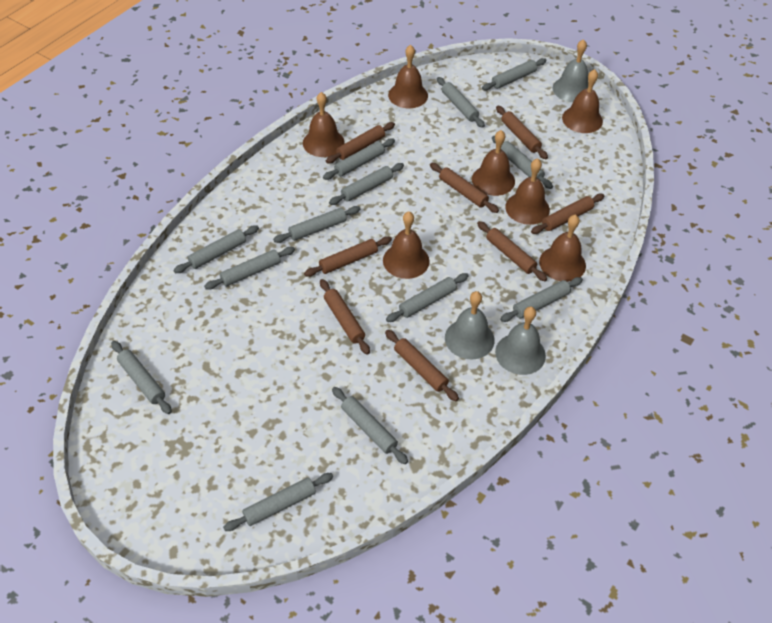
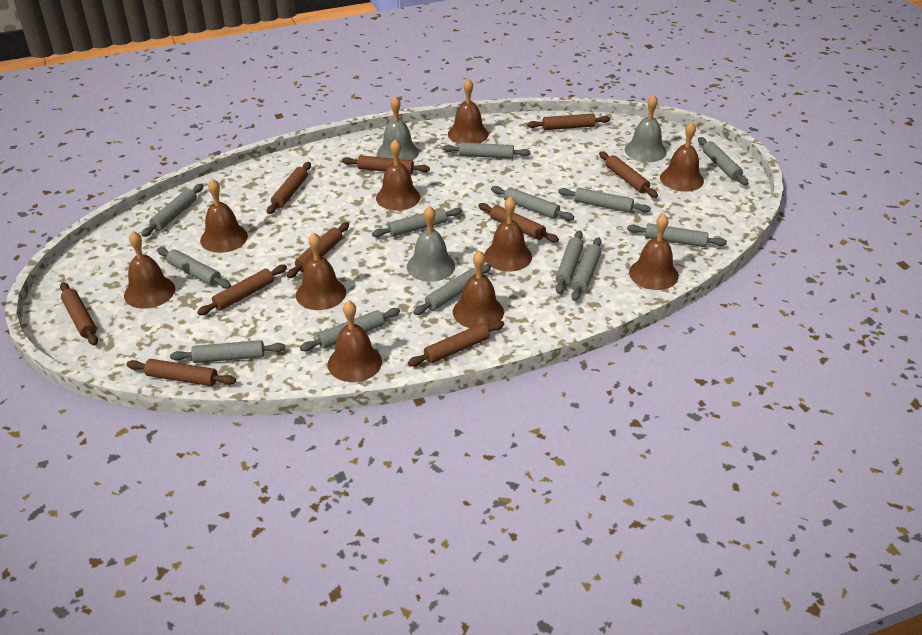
brown bell: 7 -> 10
brown rolling pin: 8 -> 10

